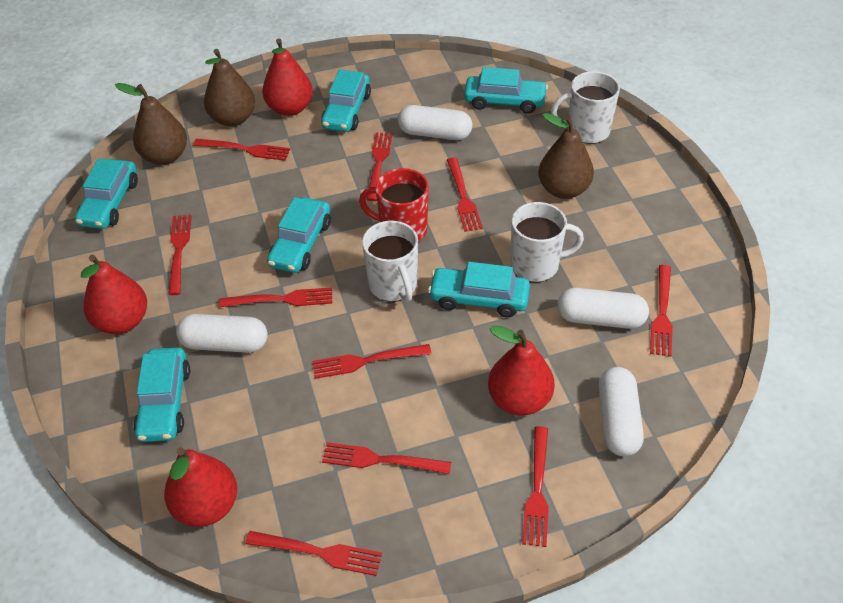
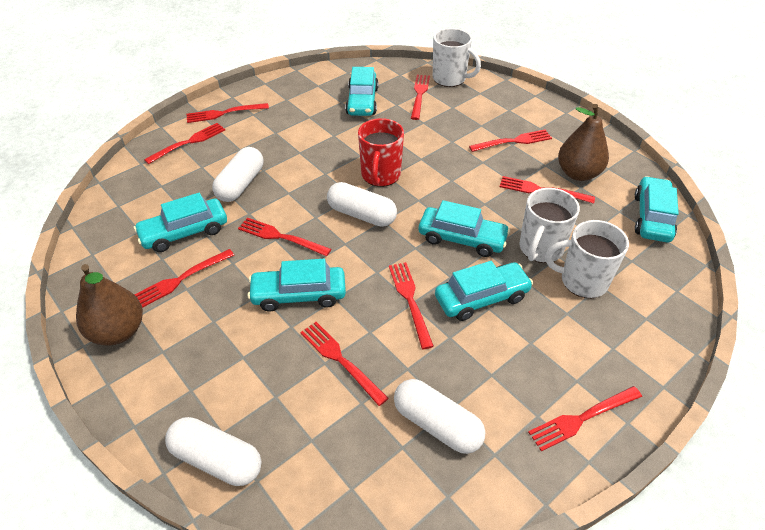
brown pear: 3 -> 2
red pear: 4 -> 0

